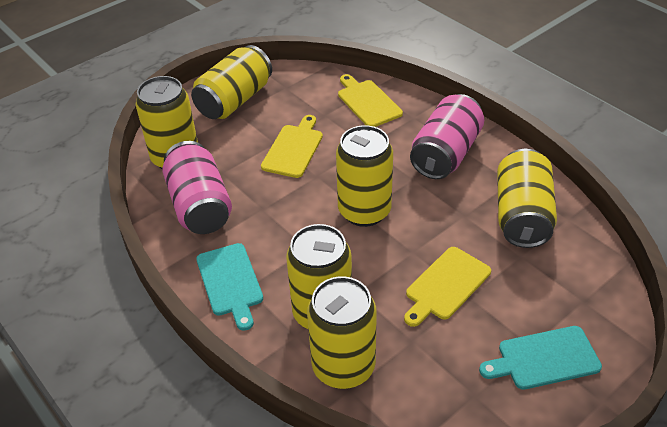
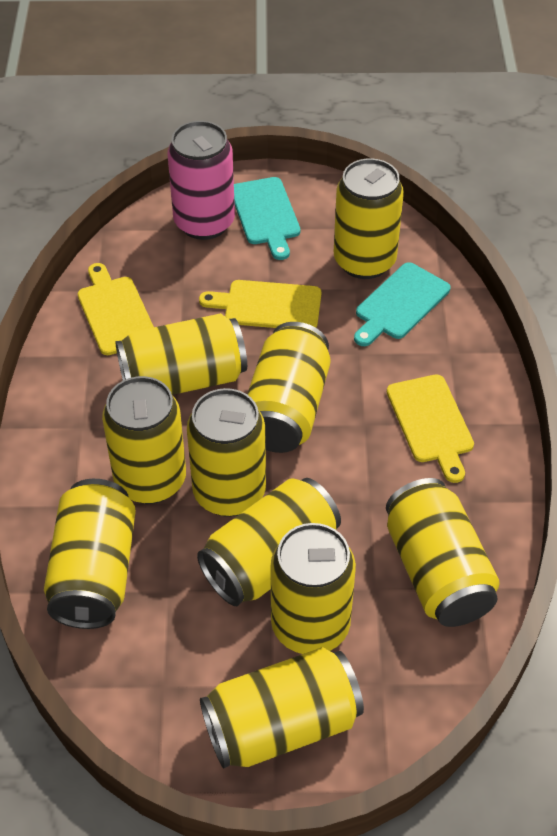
pink can: 2 -> 1
yellow can: 6 -> 10

